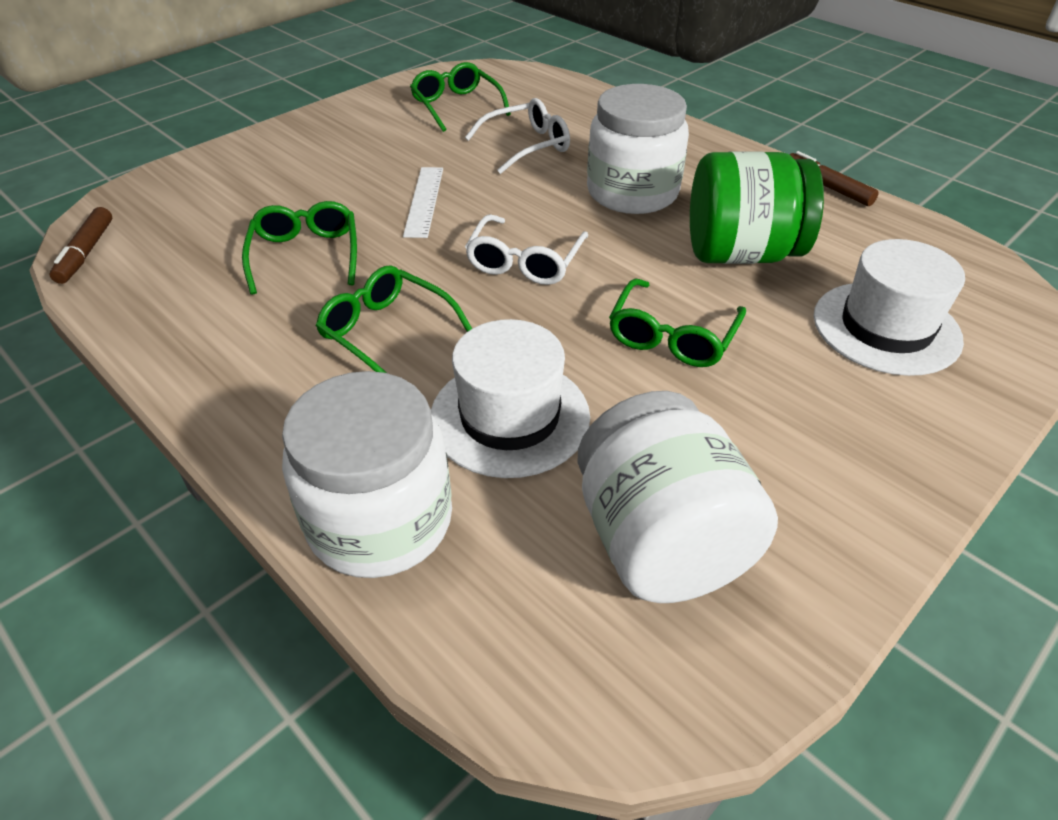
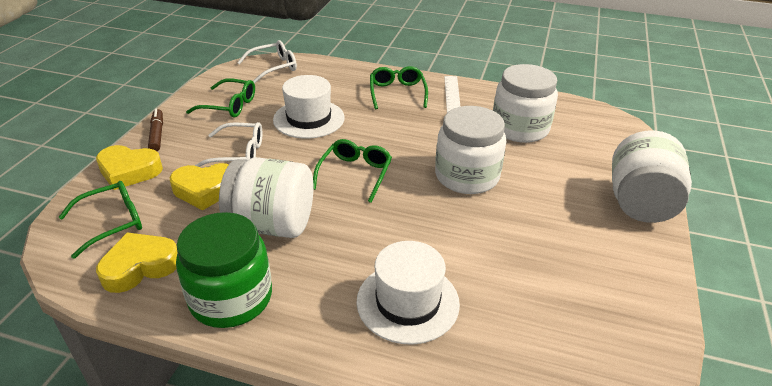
brown marker: 2 -> 1
white jar: 3 -> 4
yellow heart: 0 -> 3

